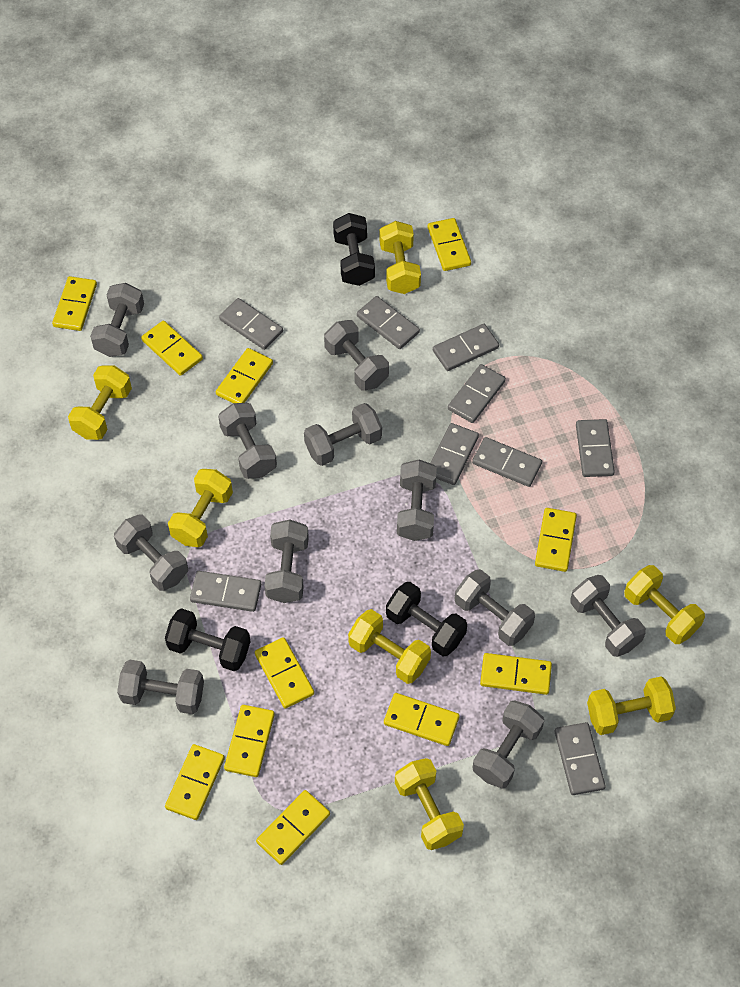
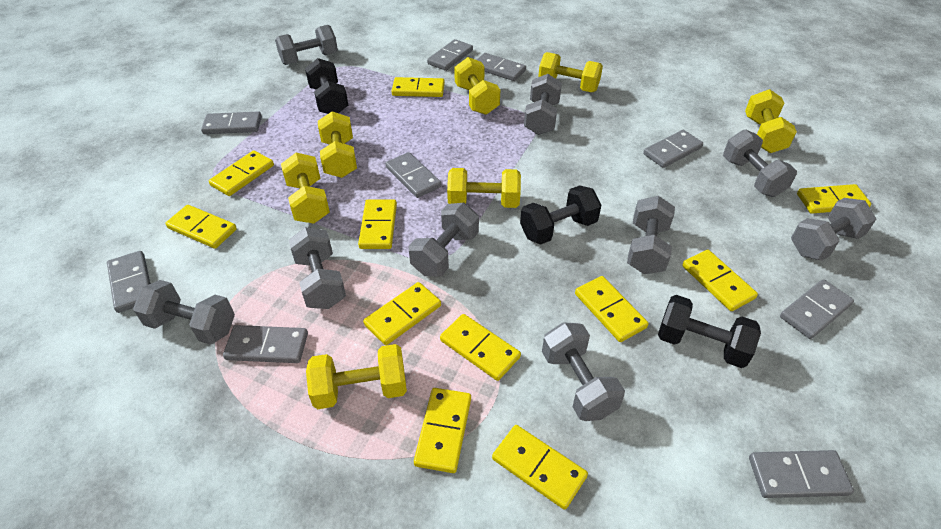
grey dumbbell: 11 -> 9

